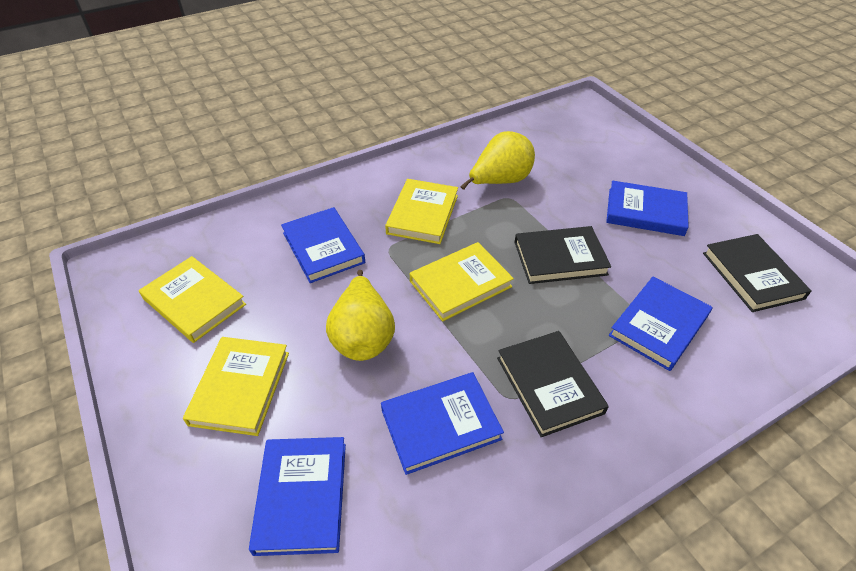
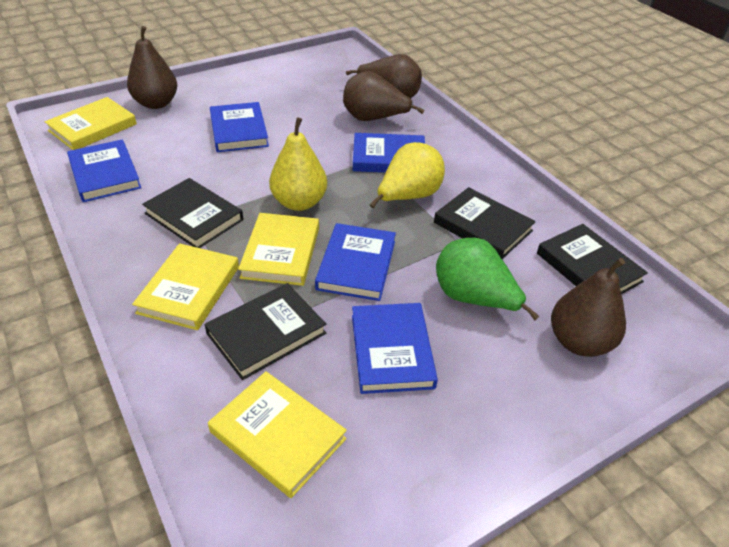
black book: 3 -> 4
brown pear: 0 -> 4
green pear: 0 -> 1

